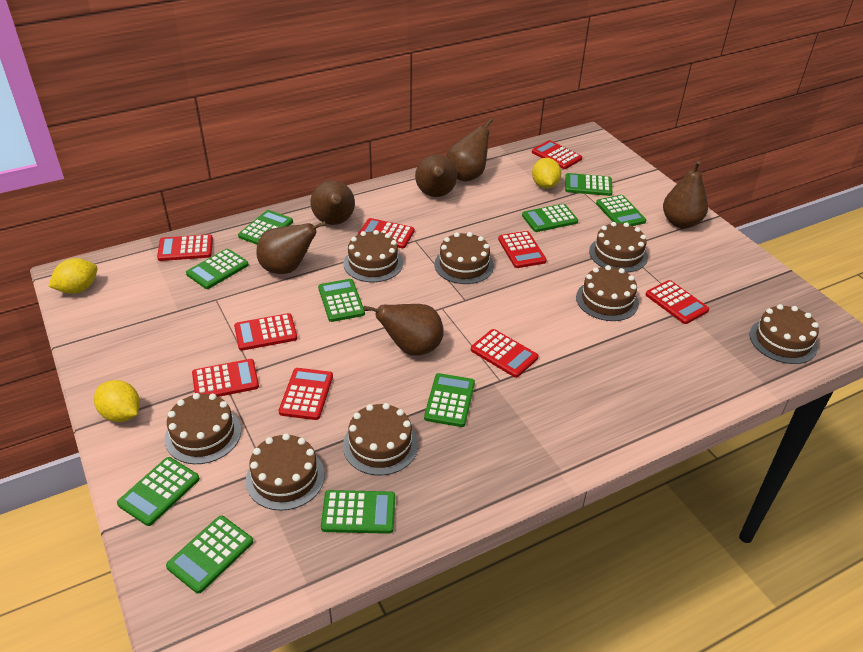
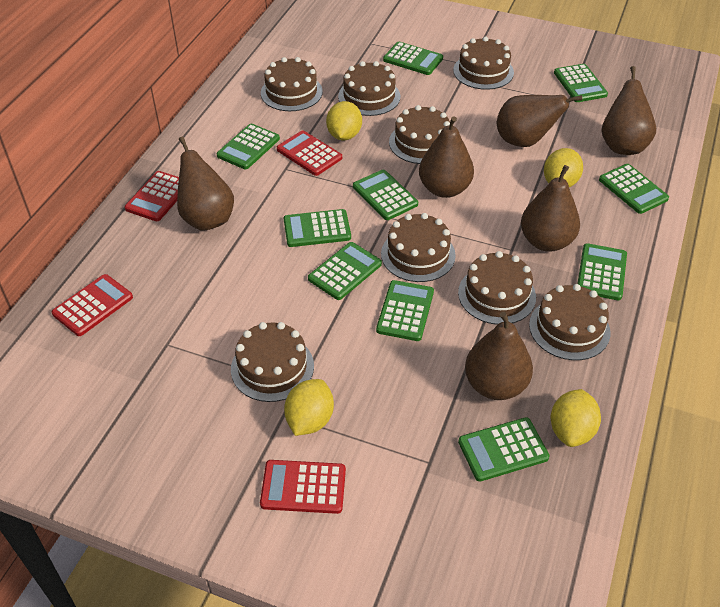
red calculator: 9 -> 4
yellow lemon: 3 -> 4

